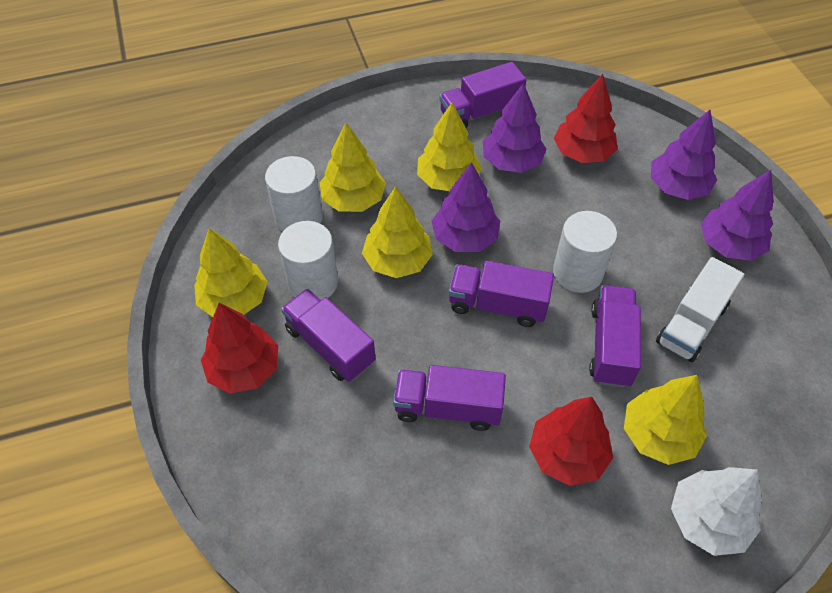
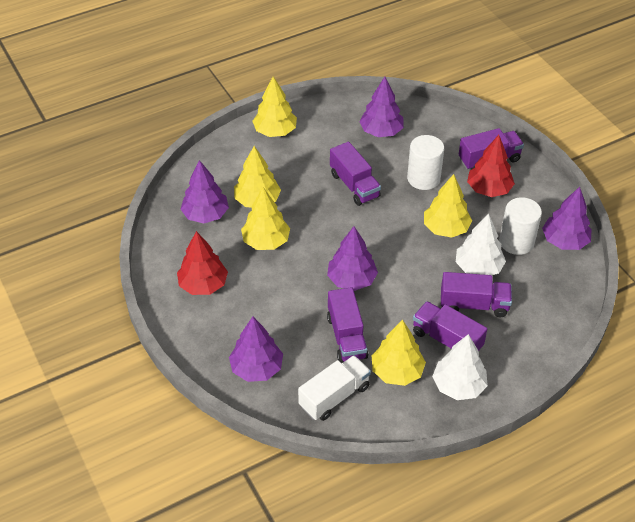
purple tree: 4 -> 5
red tree: 3 -> 2
white cylinder: 3 -> 2
white tree: 1 -> 2

